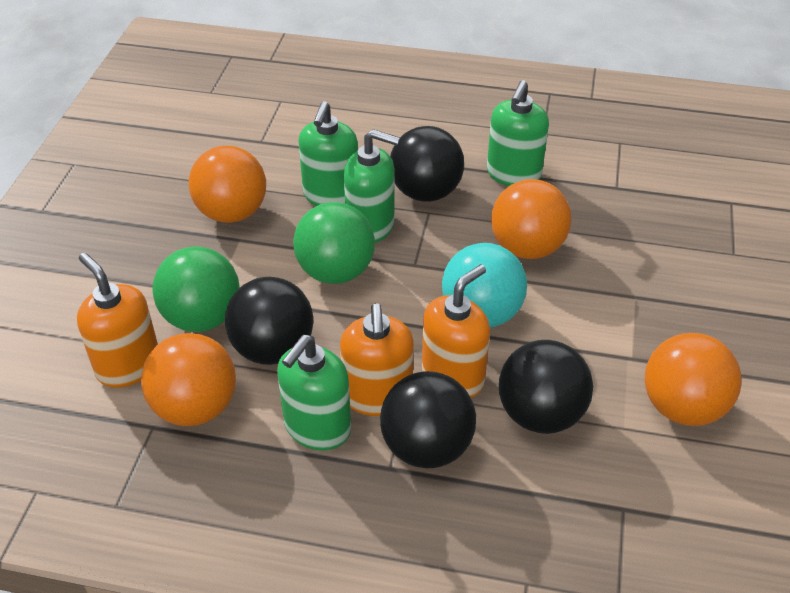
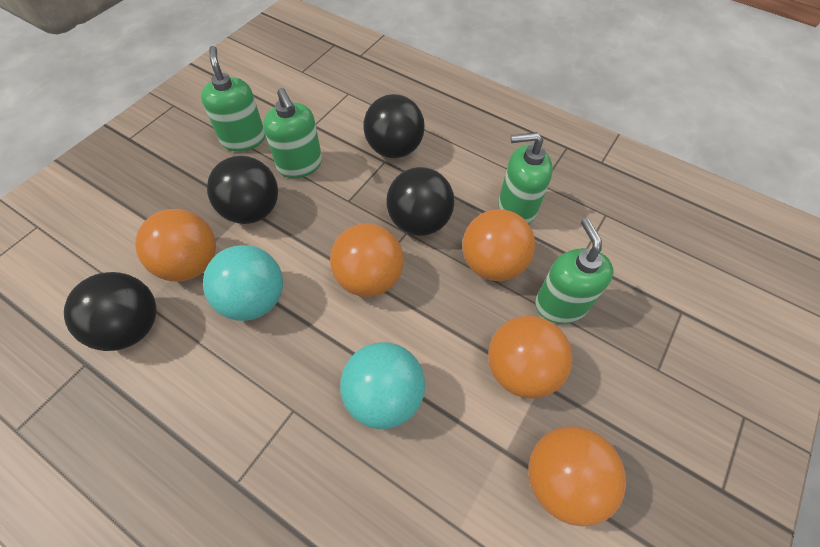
green ball: 2 -> 0
orange ball: 4 -> 5
orange soap dispenser: 3 -> 0
turquoise ball: 1 -> 2

